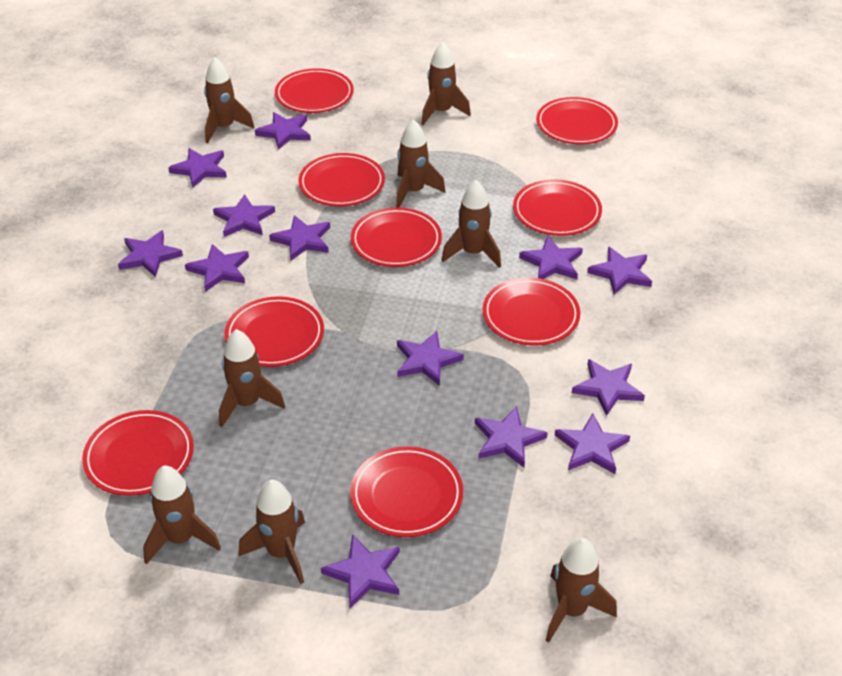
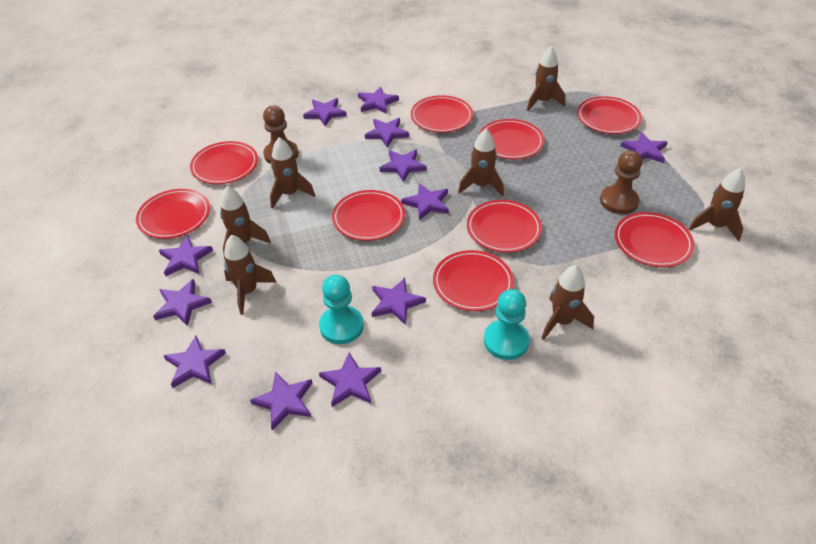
brown pawn: 0 -> 2
brown rocket: 8 -> 7
purple star: 13 -> 12
turquoise pawn: 0 -> 2

